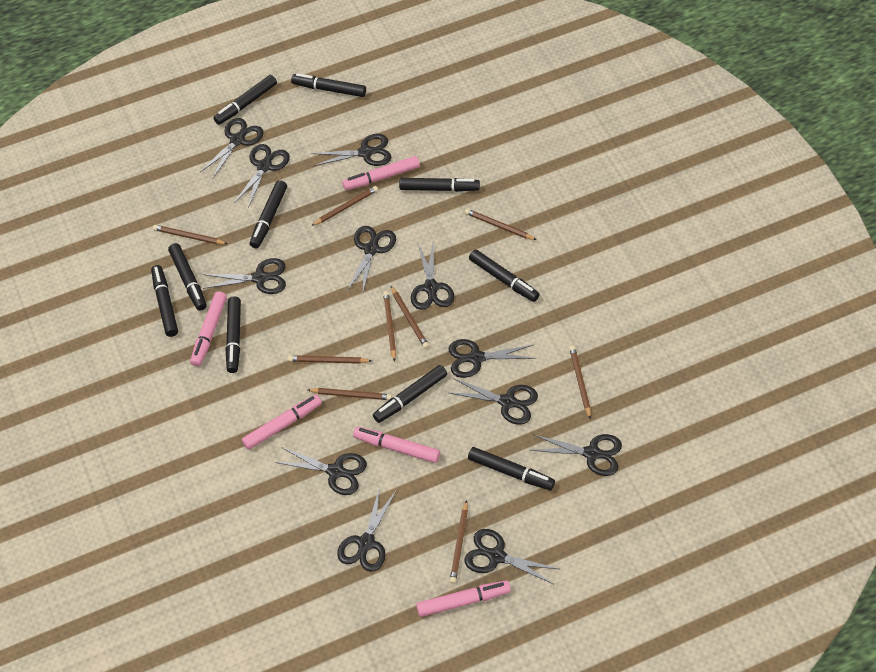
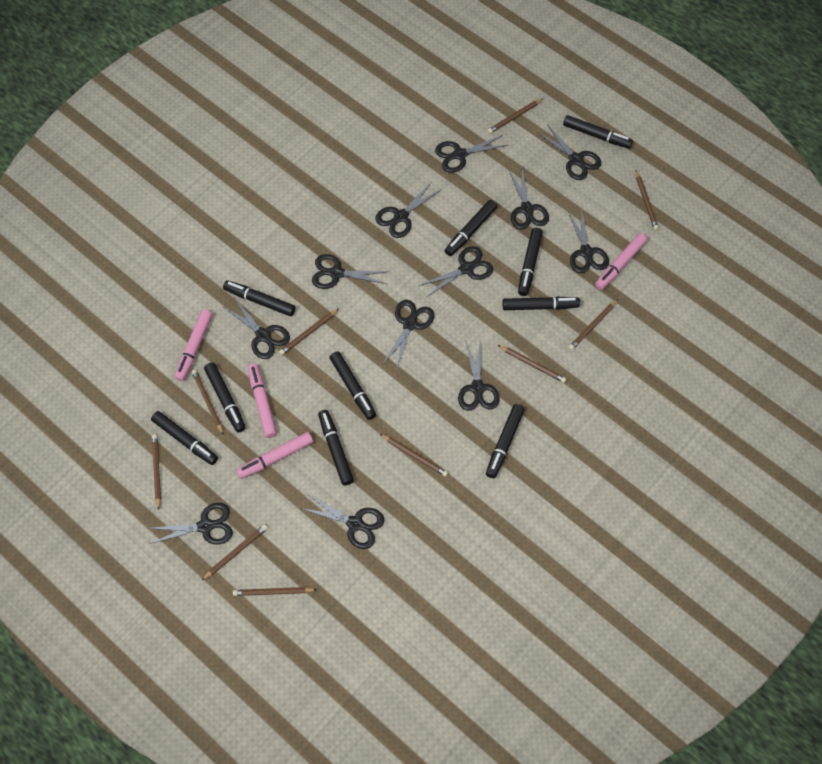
brown pencil: 9 -> 10
pink marker: 5 -> 4

